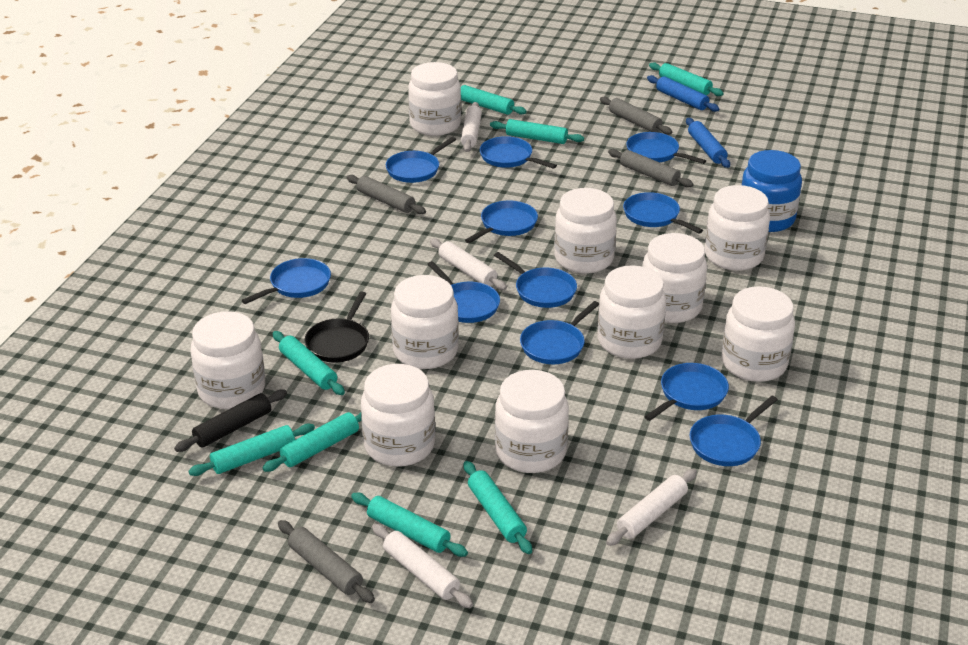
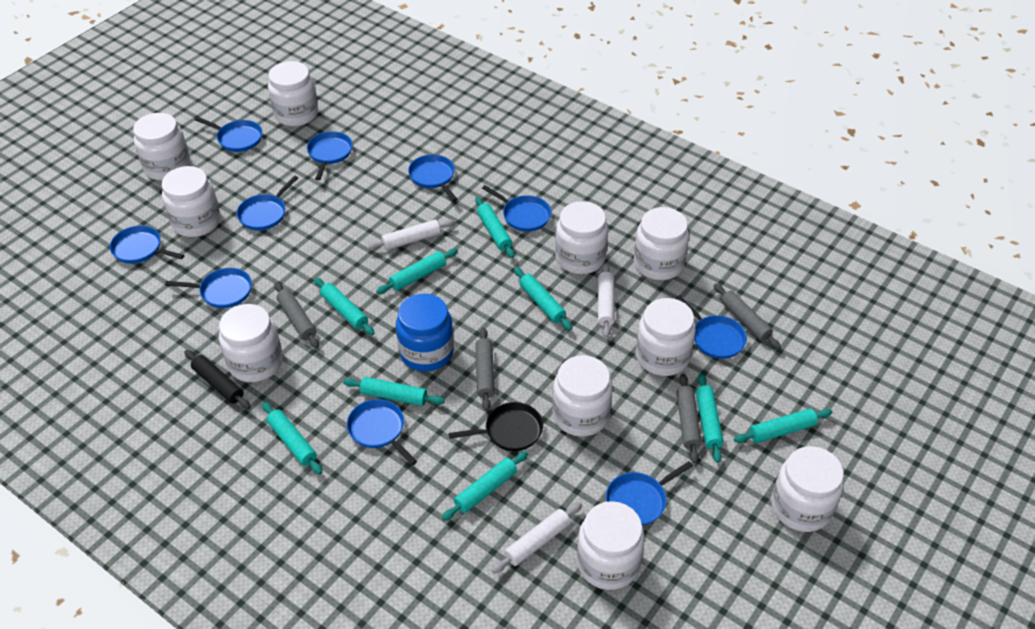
blue pan: 11 -> 10
blue rolling pin: 2 -> 0
turquoise rolling pin: 8 -> 9
white rolling pin: 4 -> 3

